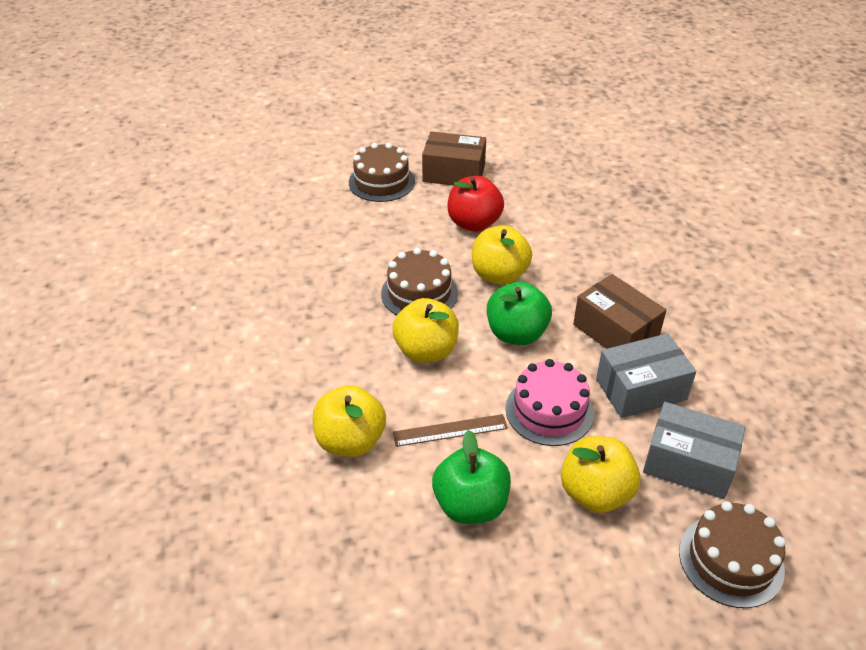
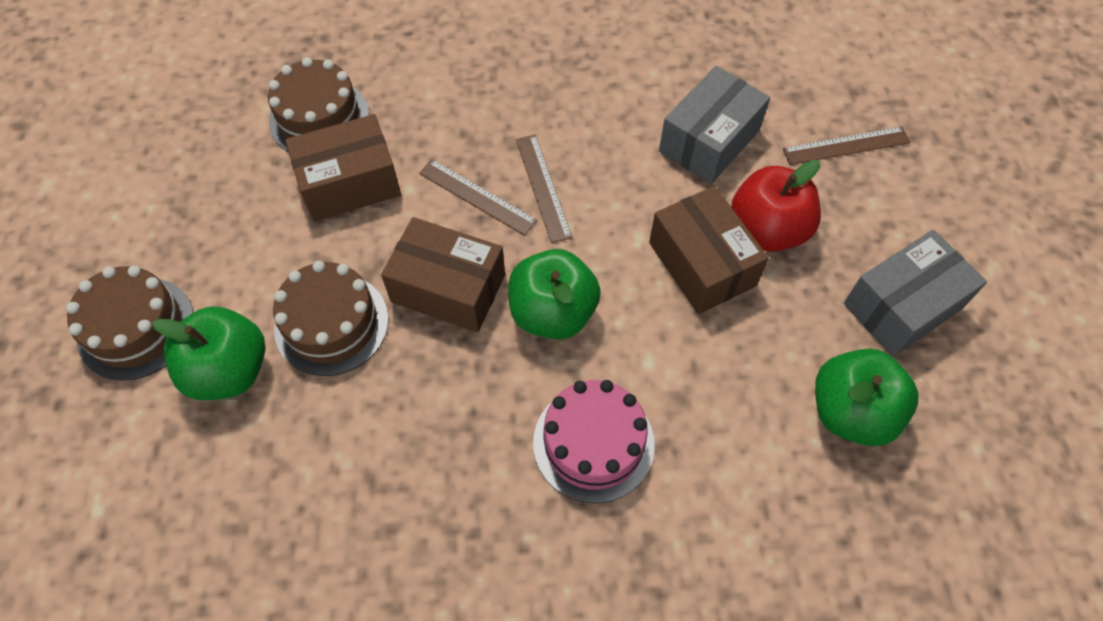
brown box: 2 -> 3
brown ruler: 1 -> 3
green apple: 2 -> 3
yellow apple: 4 -> 0

